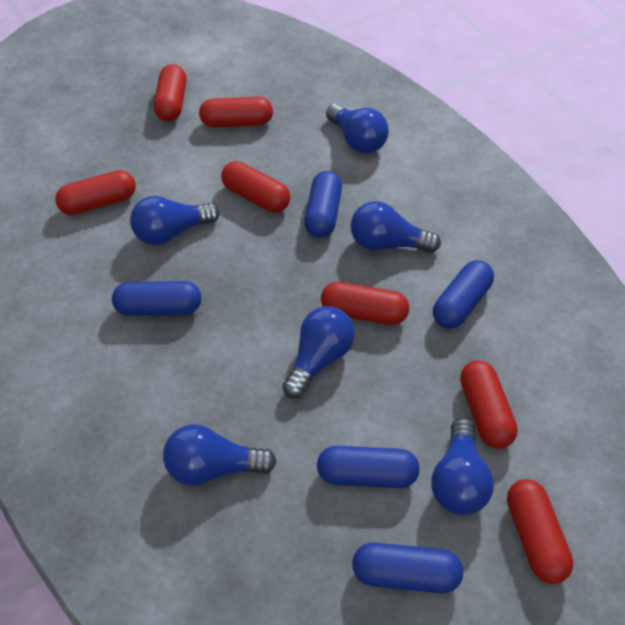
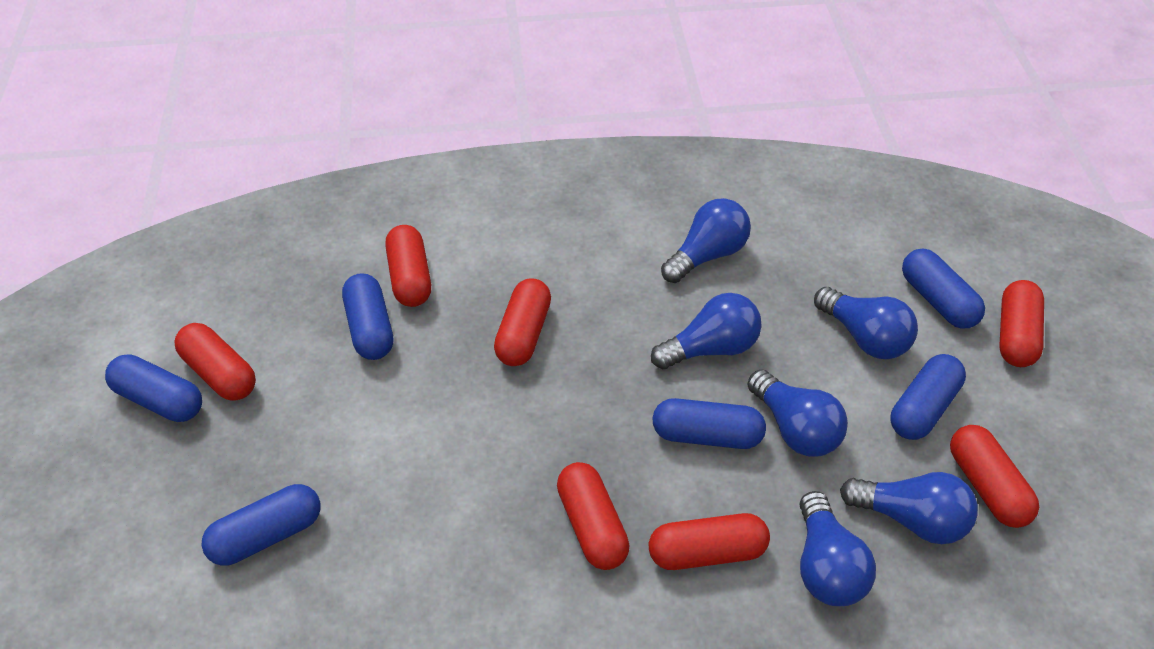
blue capsule: 5 -> 6

